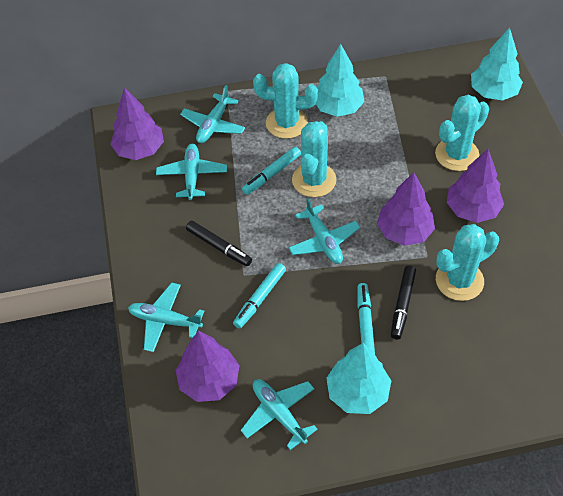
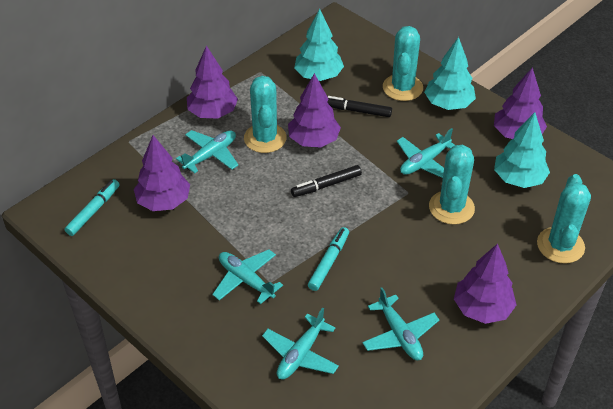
purple tree: 4 -> 5
turquoise marker: 3 -> 2

